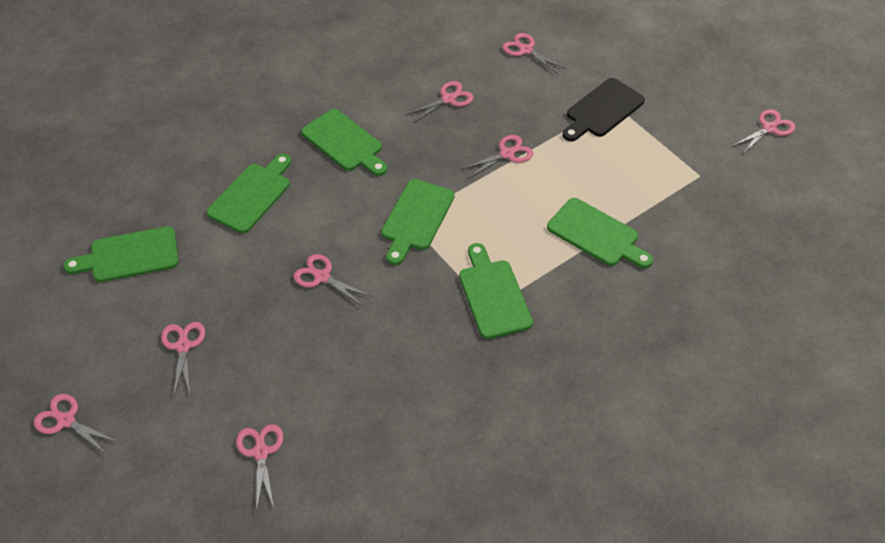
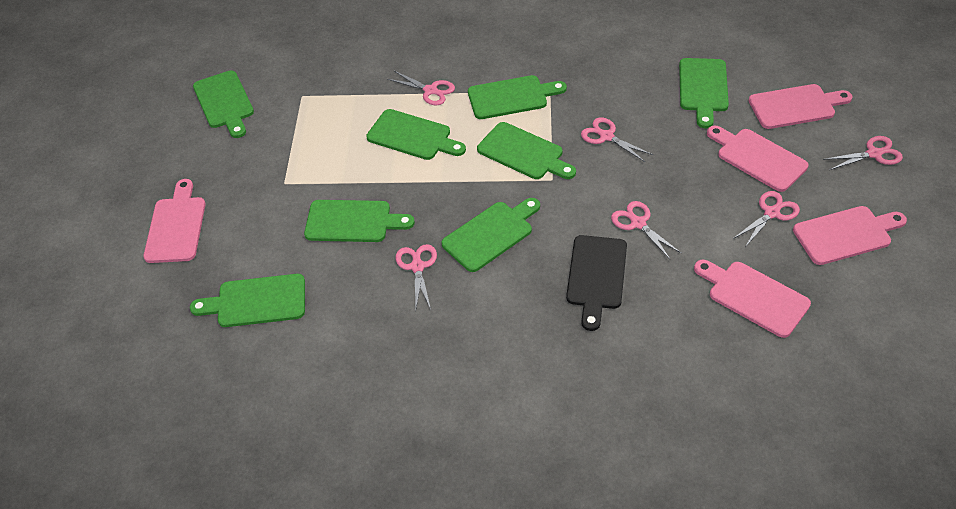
green cutting board: 6 -> 8
pink cutting board: 0 -> 5
pink scissors: 8 -> 6

